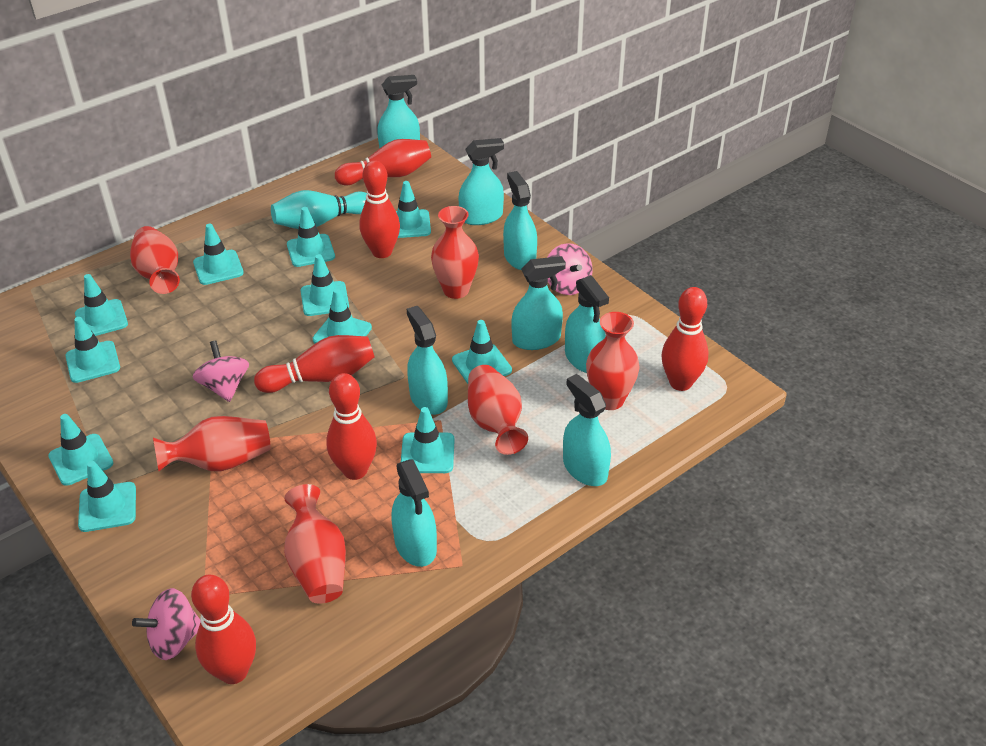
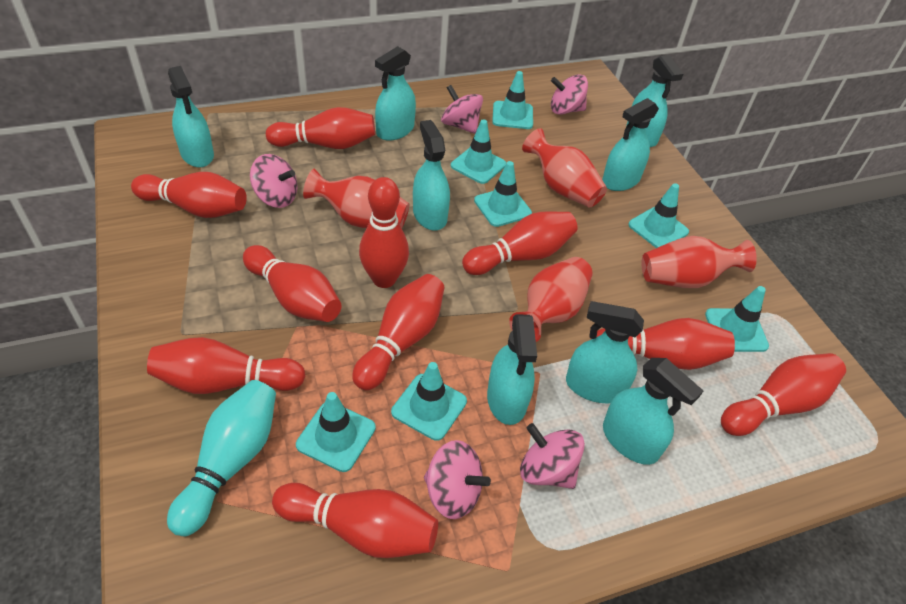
pink spinning top: 3 -> 5
red bowling pin: 6 -> 10
red vase: 6 -> 4
turquoise traffic cone: 11 -> 7

